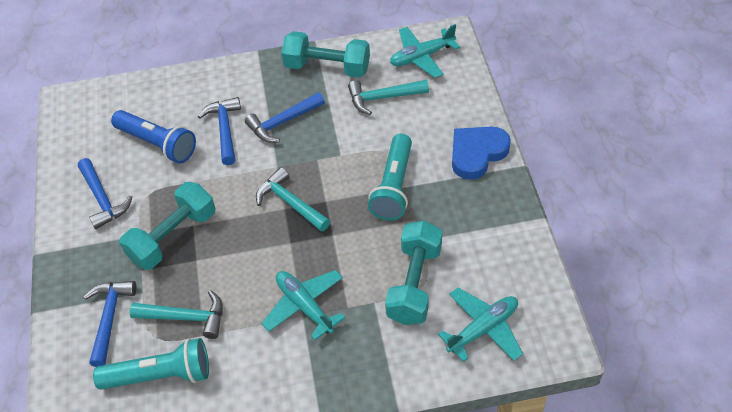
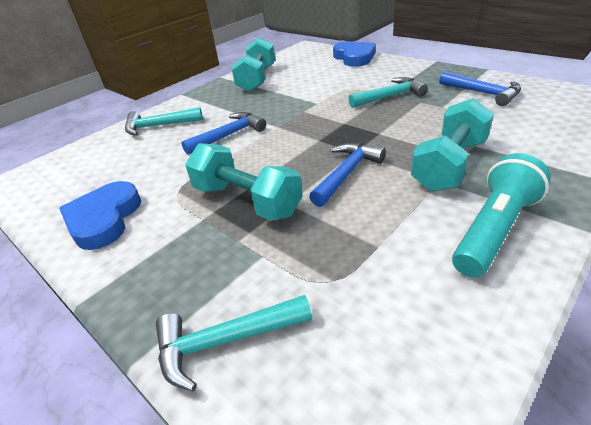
blue flashlight: 1 -> 0
blue hammer: 4 -> 3
blue heart: 1 -> 2
turquoise flashlight: 2 -> 1
turquoise plane: 3 -> 0

